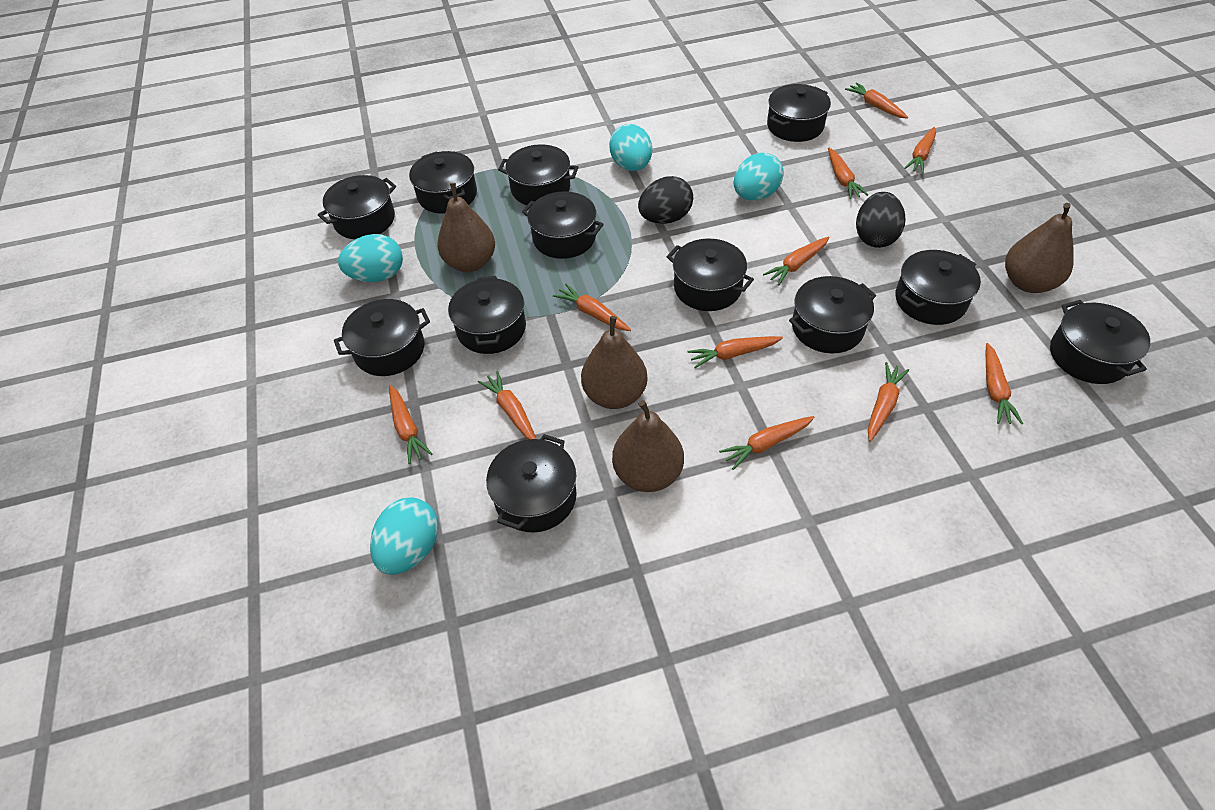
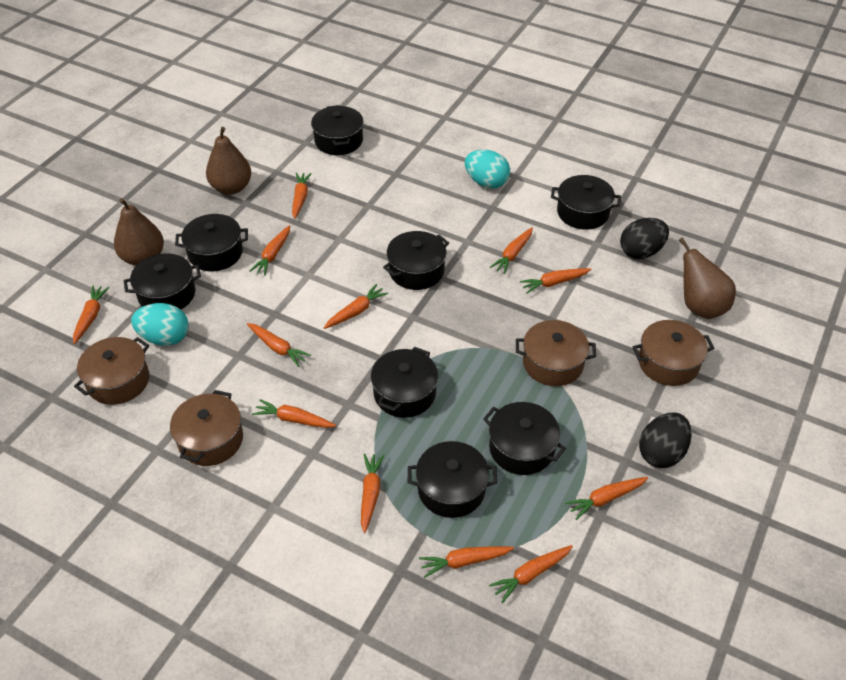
black pot: 12 -> 8
brown pear: 4 -> 3
brown pot: 0 -> 4
orange carrot: 11 -> 12
turquoise egg: 4 -> 2

